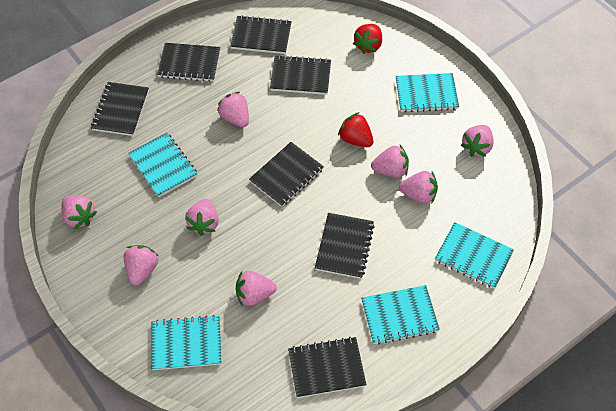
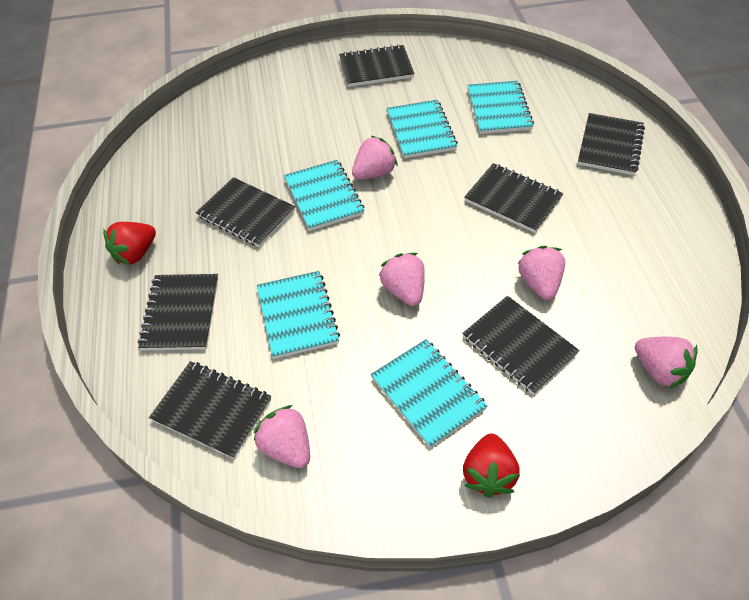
pink strawberry: 8 -> 5

